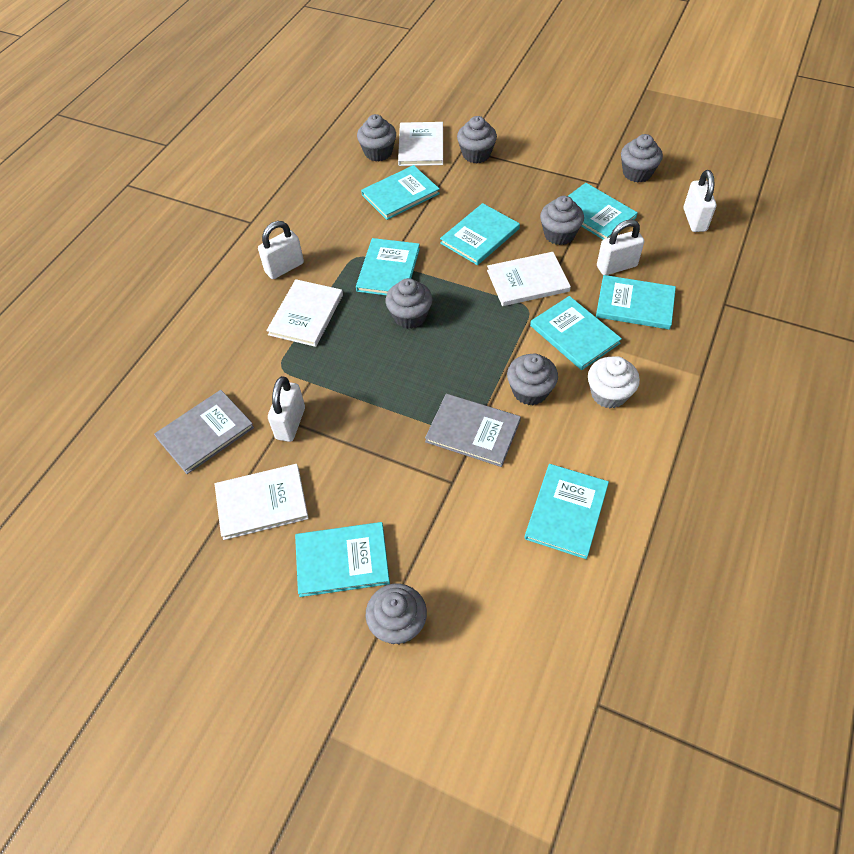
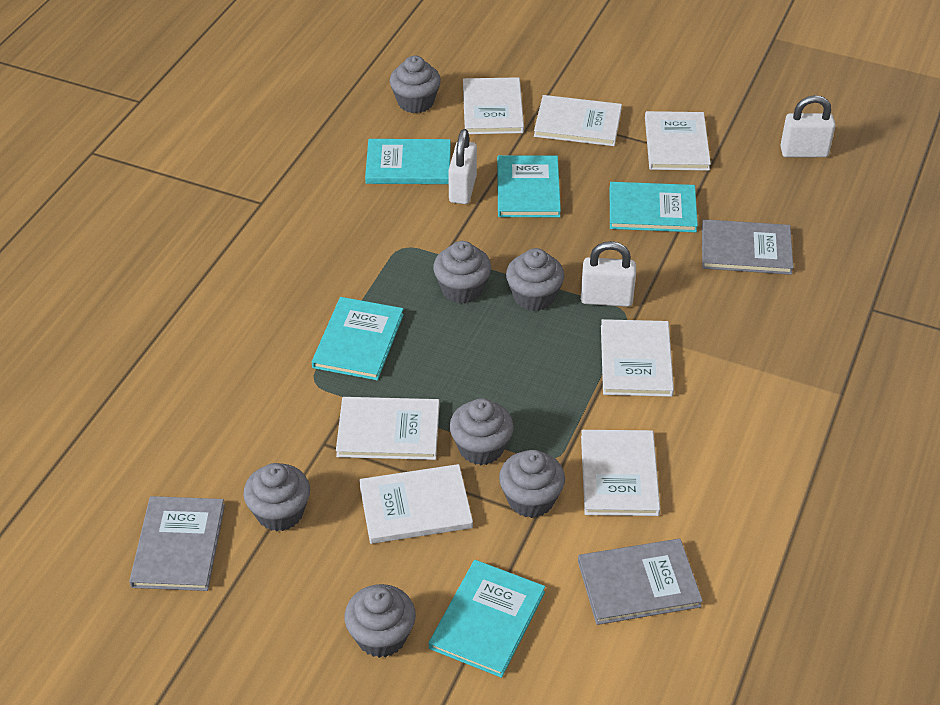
grey book: 2 -> 3
turquoise book: 8 -> 5
white book: 4 -> 7
white cupcake: 1 -> 0
white padlock: 4 -> 3

